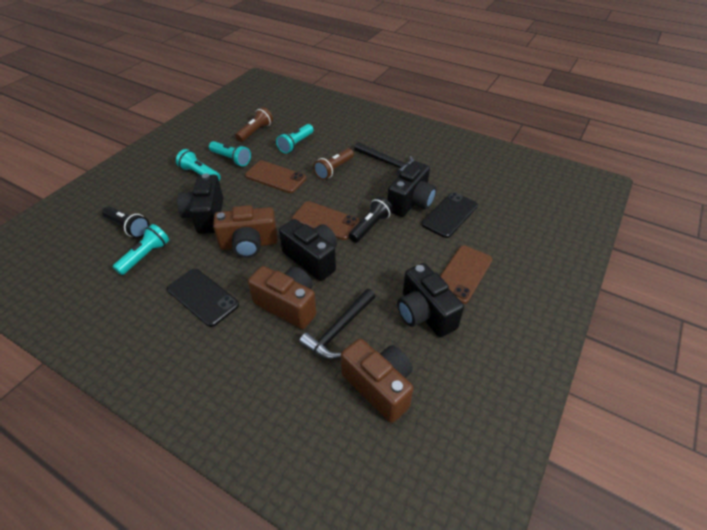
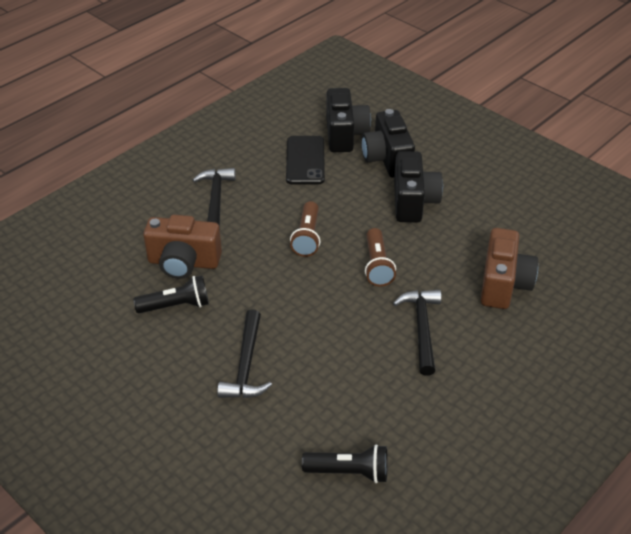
black camera: 4 -> 3
black hammer: 2 -> 3
black phone: 2 -> 1
brown camera: 3 -> 2
brown phone: 3 -> 0
turquoise flashlight: 4 -> 0

